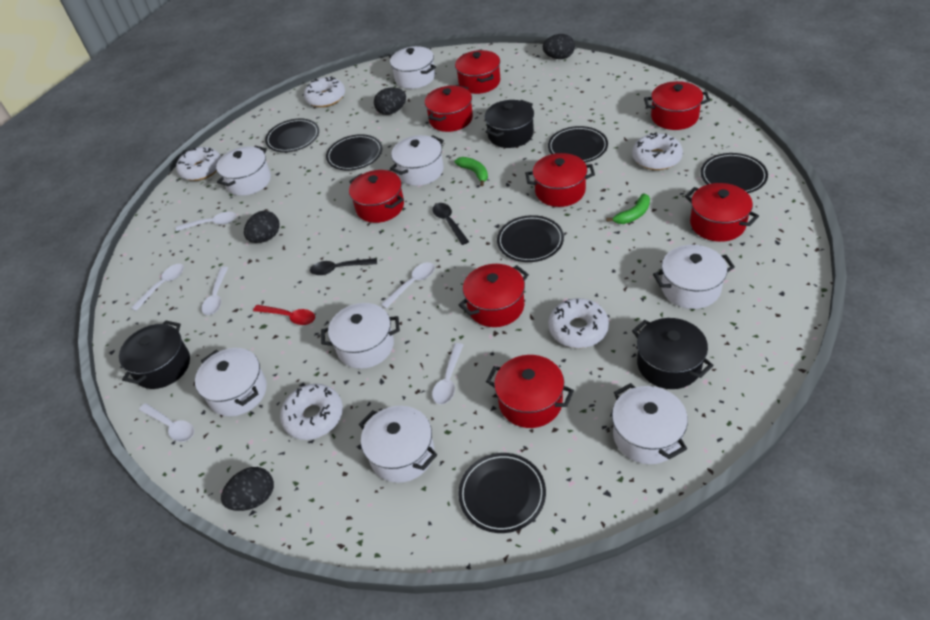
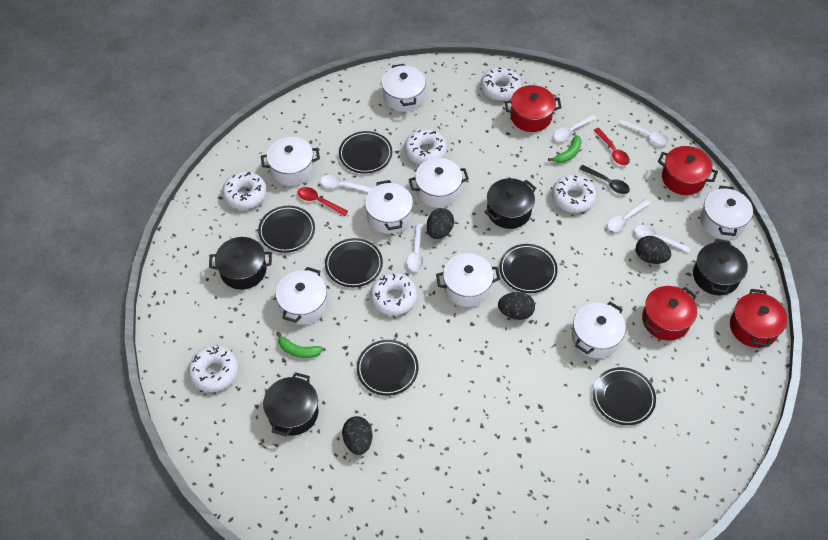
black pot: 3 -> 4
black spoon: 2 -> 1
red pot: 8 -> 4
red spoon: 1 -> 2
white donut: 5 -> 6

